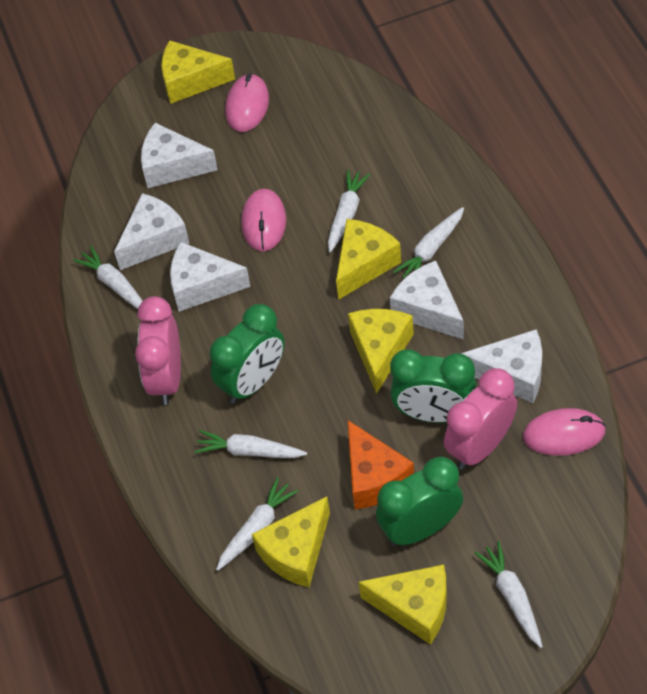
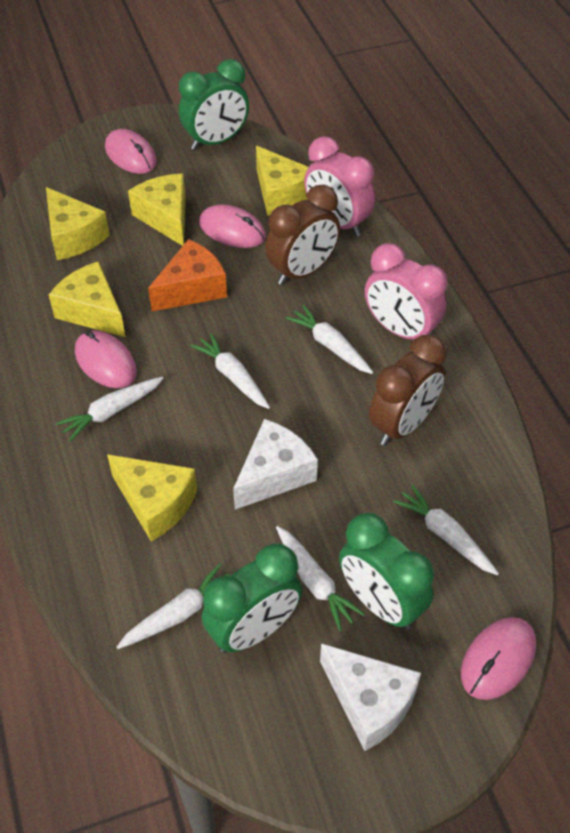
brown clock: 0 -> 2
pink mouse: 3 -> 4
white cheese: 5 -> 2

